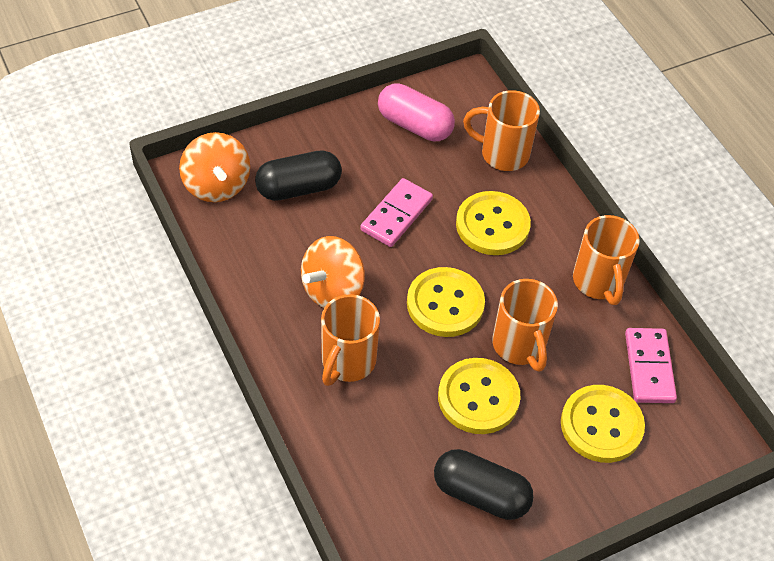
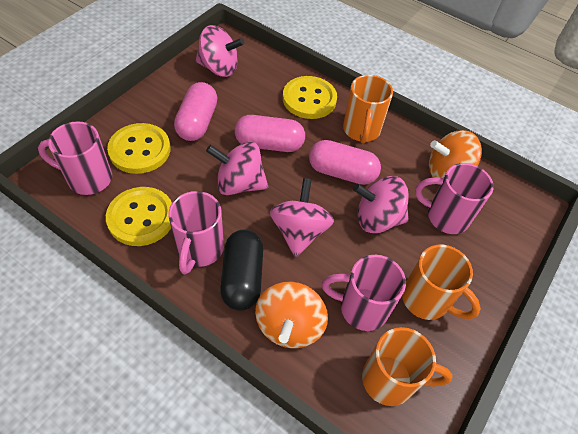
black capsule: 2 -> 1
orange mug: 4 -> 3
pink capsule: 1 -> 3
pink domino: 2 -> 0
pink mug: 0 -> 4
pink spinning top: 0 -> 4
yellow button: 4 -> 3

